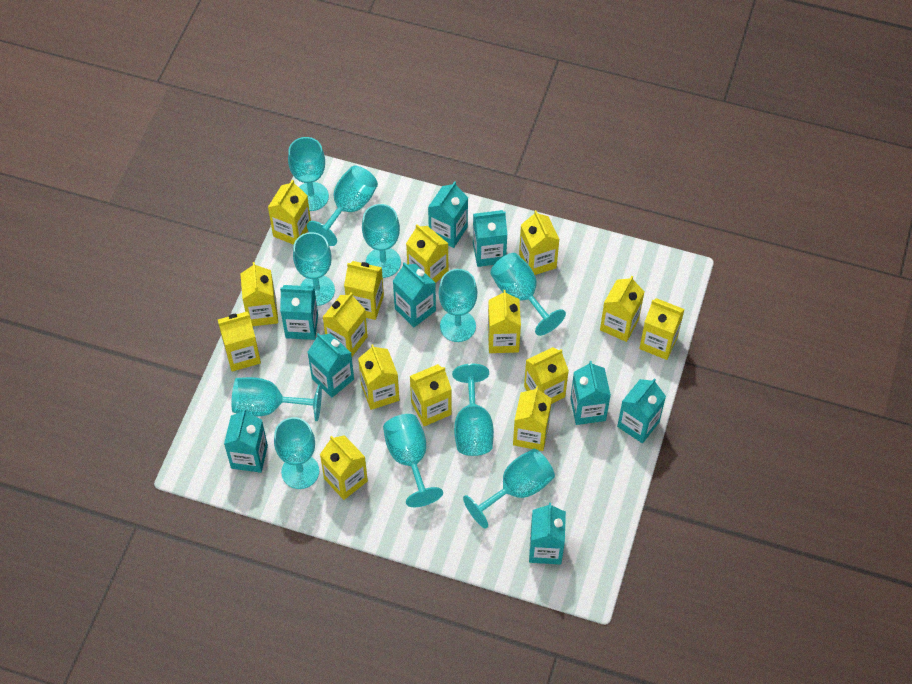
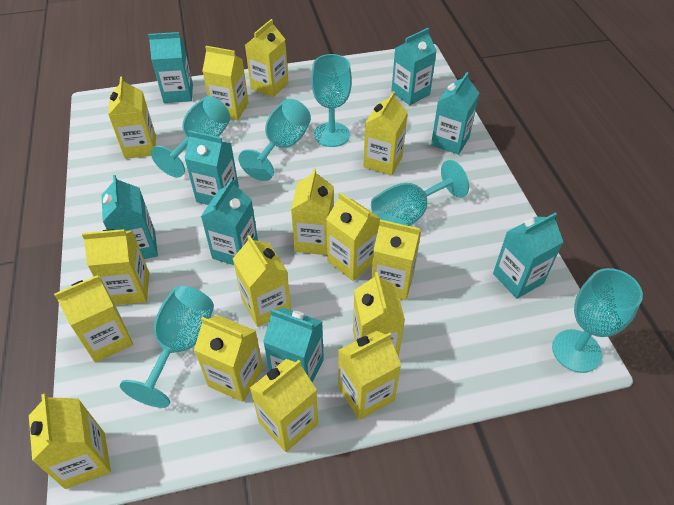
turquoise carton: 9 -> 8
turquoise goblet: 11 -> 6

